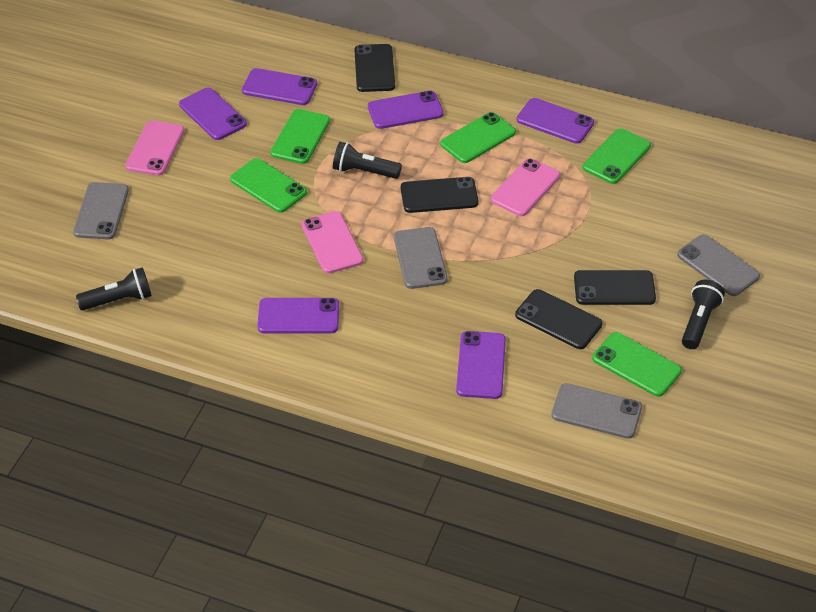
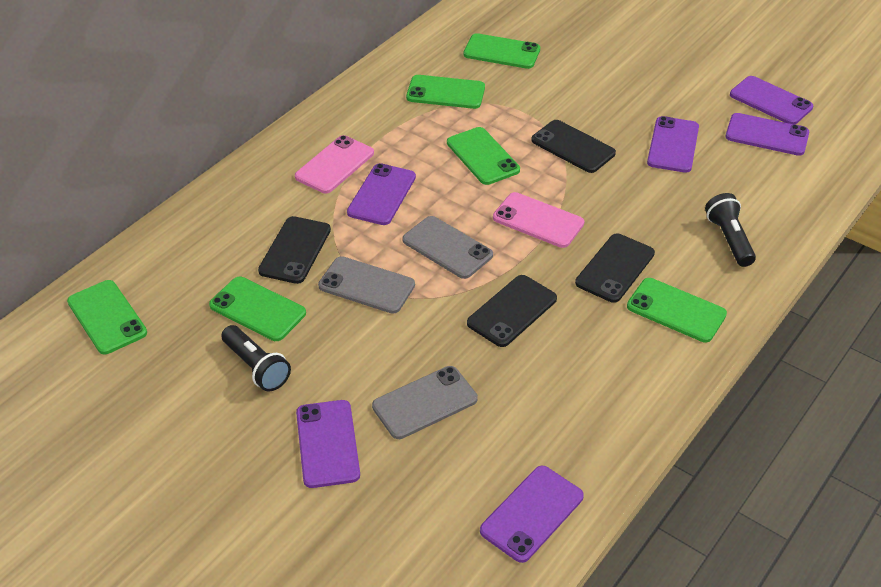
black flashlight: 3 -> 2
green phone: 5 -> 6
grey phone: 4 -> 3
pink phone: 3 -> 2

